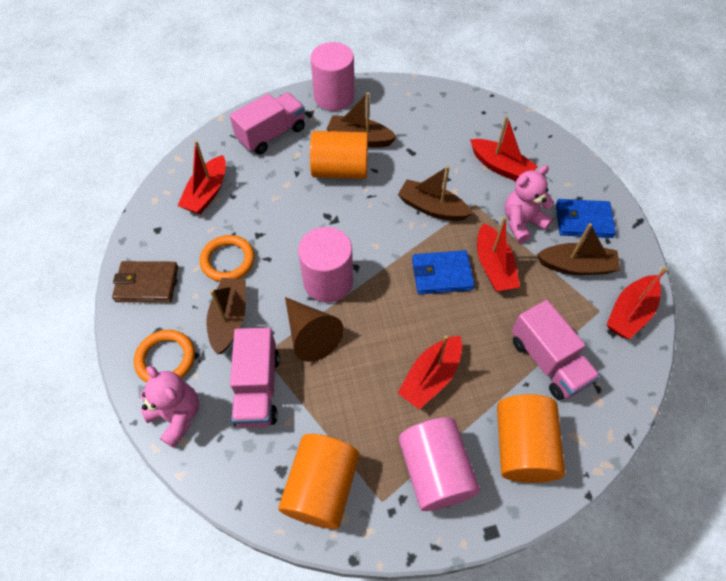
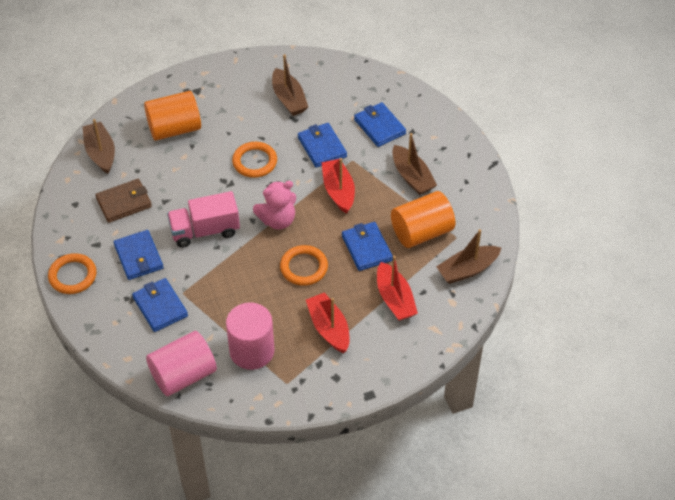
blue wallet: 2 -> 5
brown cone: 1 -> 0
orange cylinder: 3 -> 2
orange ring: 2 -> 3
pink cylinder: 3 -> 2
pink teddy bear: 2 -> 1
pink truck: 3 -> 1
red boat: 5 -> 3

